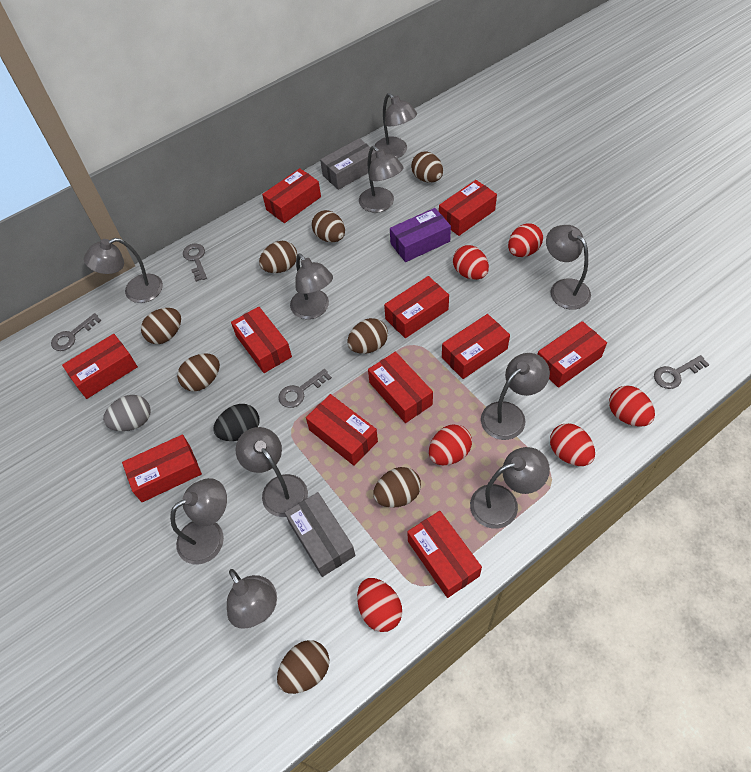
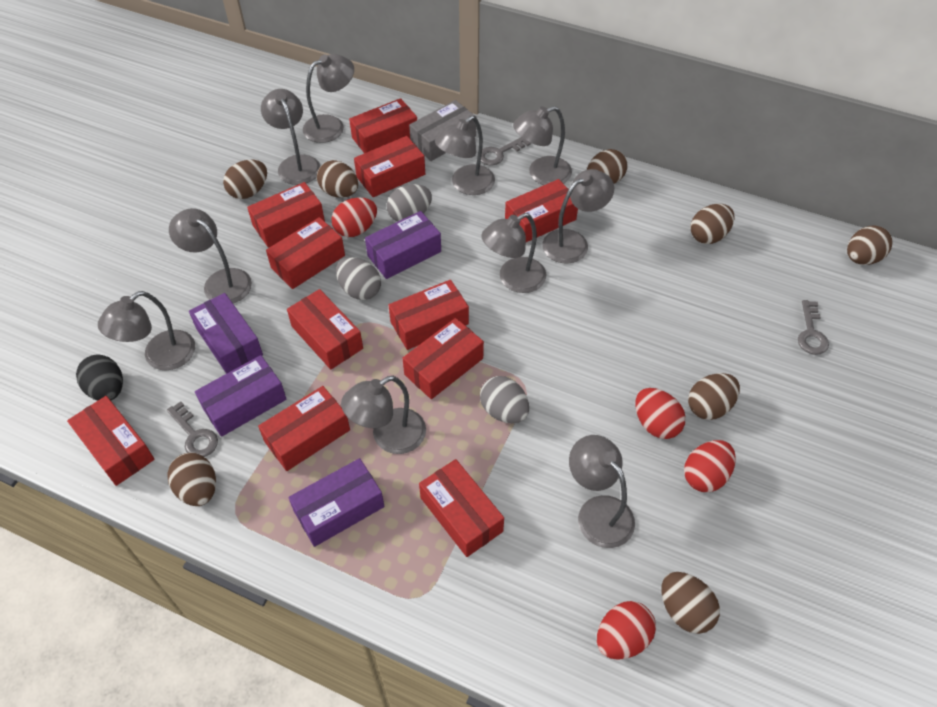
grey box: 2 -> 1
grey egg: 1 -> 3
grey key: 4 -> 3
purple box: 1 -> 4
red egg: 6 -> 4

